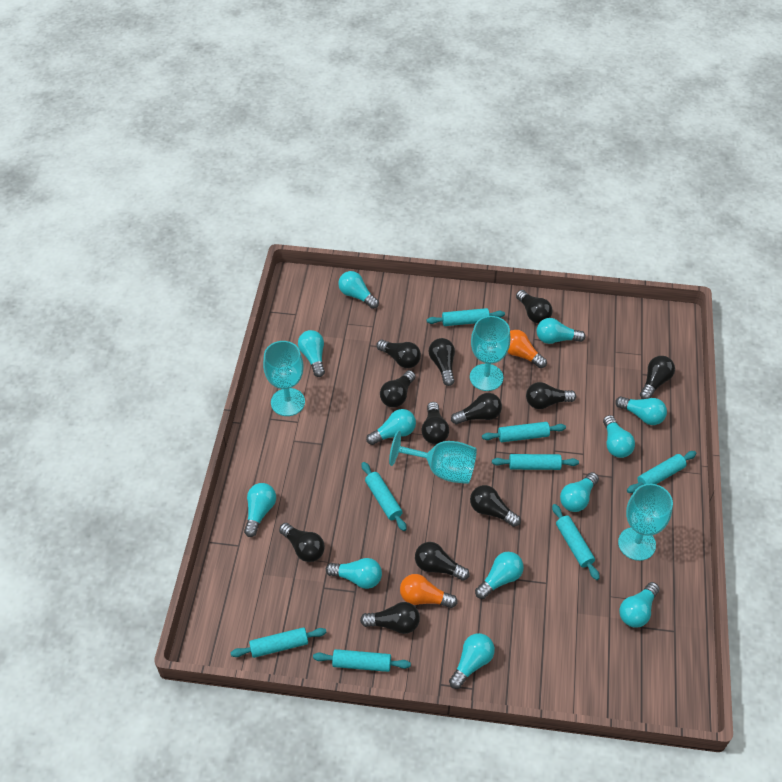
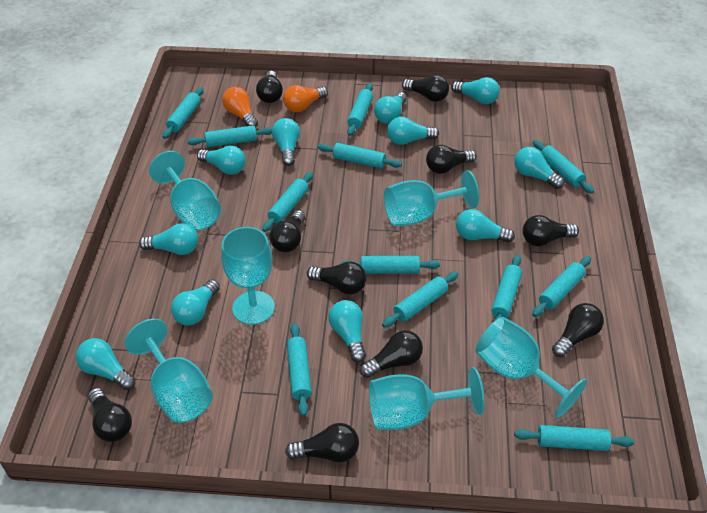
black light bulb: 12 -> 10
turquoise goblet: 4 -> 6
turquoise light bulb: 12 -> 11
turquoise rolling pin: 8 -> 12

